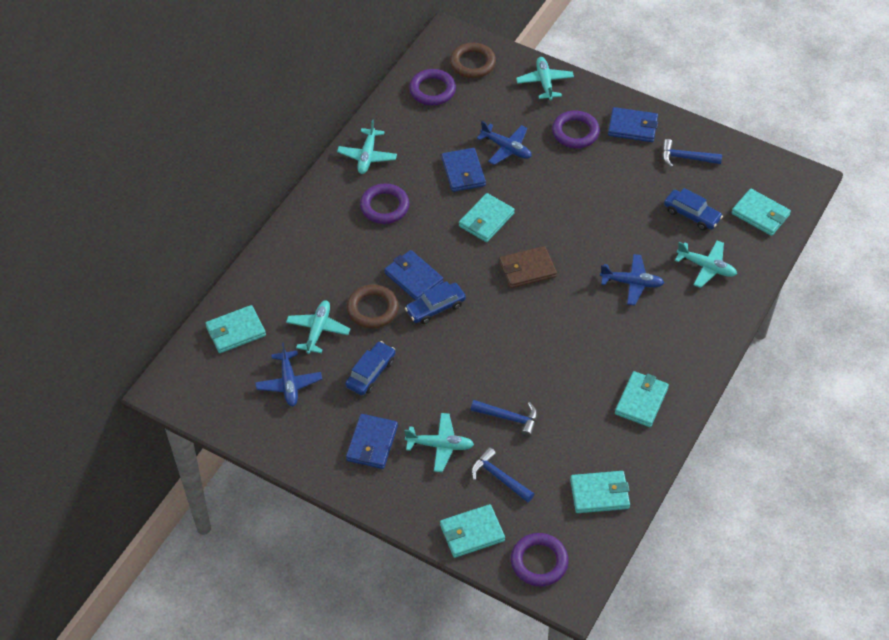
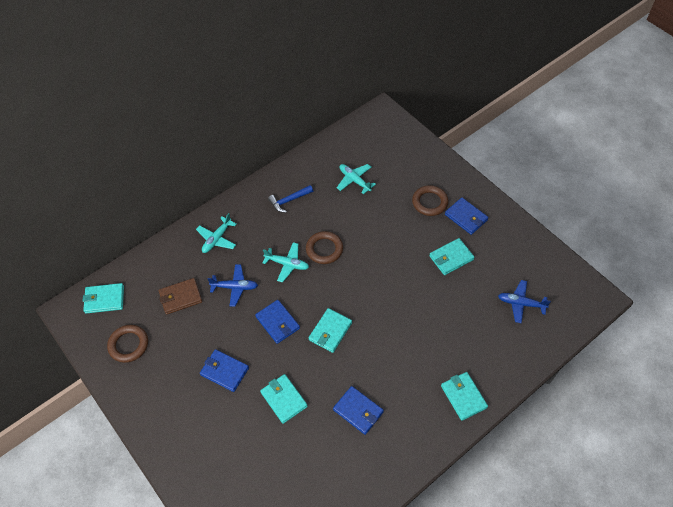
blue car: 3 -> 0
blue hammer: 3 -> 1
blue plane: 3 -> 2
brown ring: 2 -> 3
purple ring: 4 -> 0
turquoise plane: 5 -> 3
turquoise wallet: 6 -> 5

